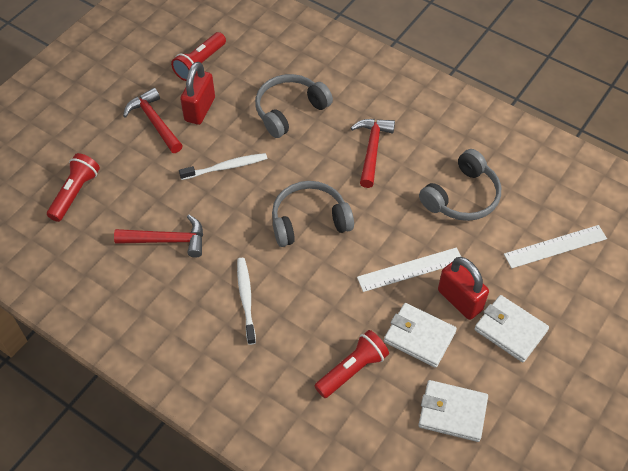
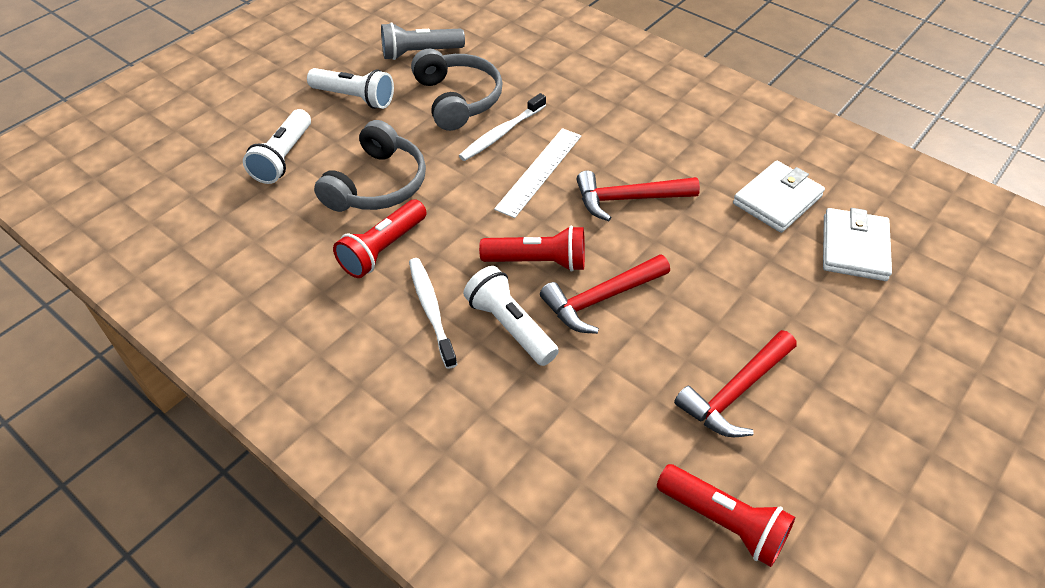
grey flashlight: 0 -> 1
grey headphones: 3 -> 2
red padlock: 2 -> 0
white flashlight: 0 -> 3
white ruler: 2 -> 1
white wallet: 3 -> 2

